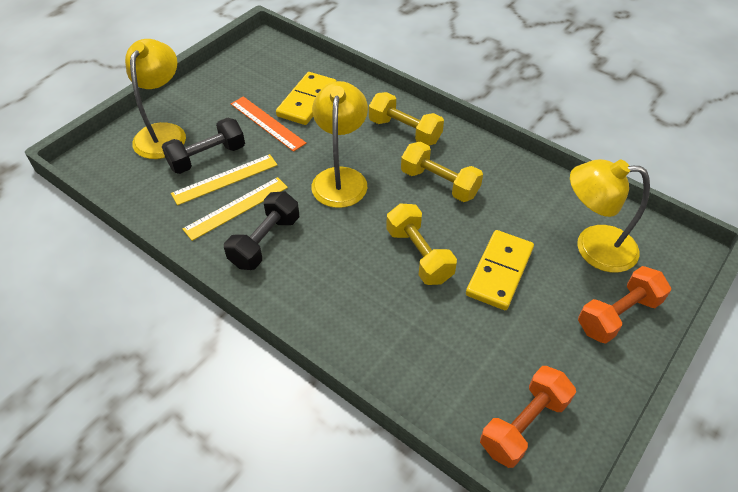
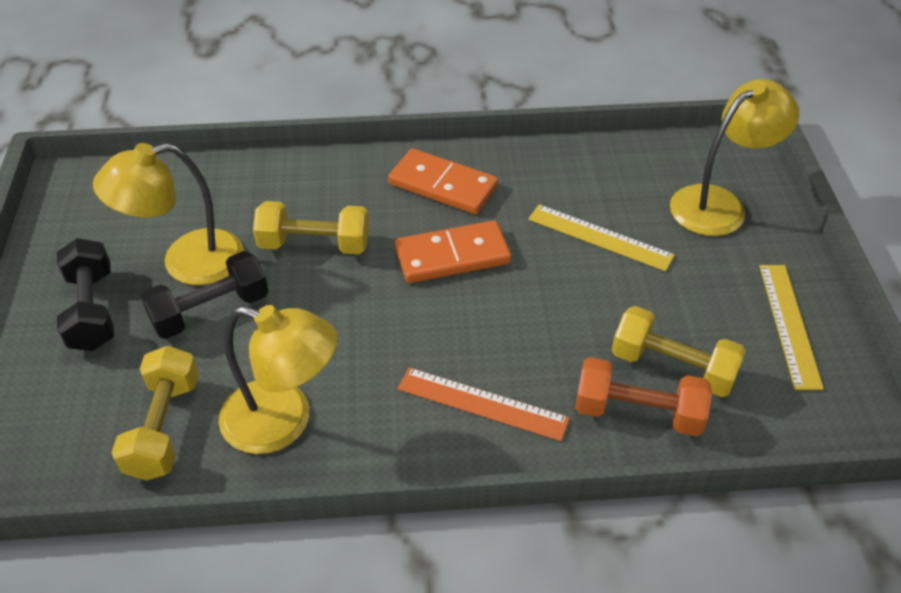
orange domino: 0 -> 2
orange dumbbell: 2 -> 1
yellow domino: 2 -> 0

